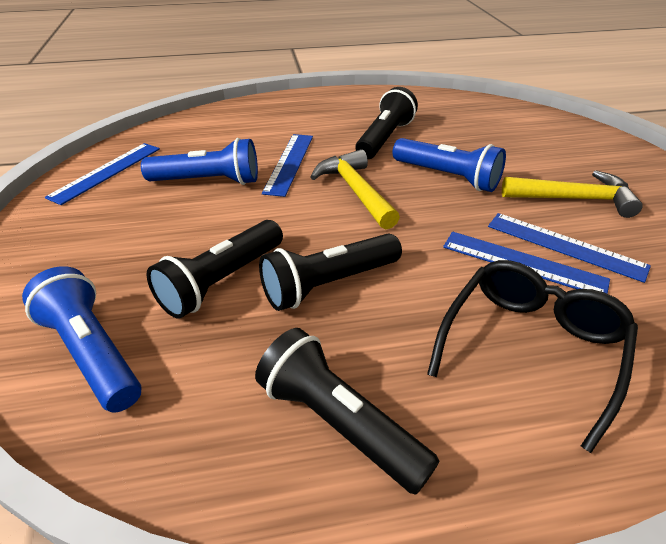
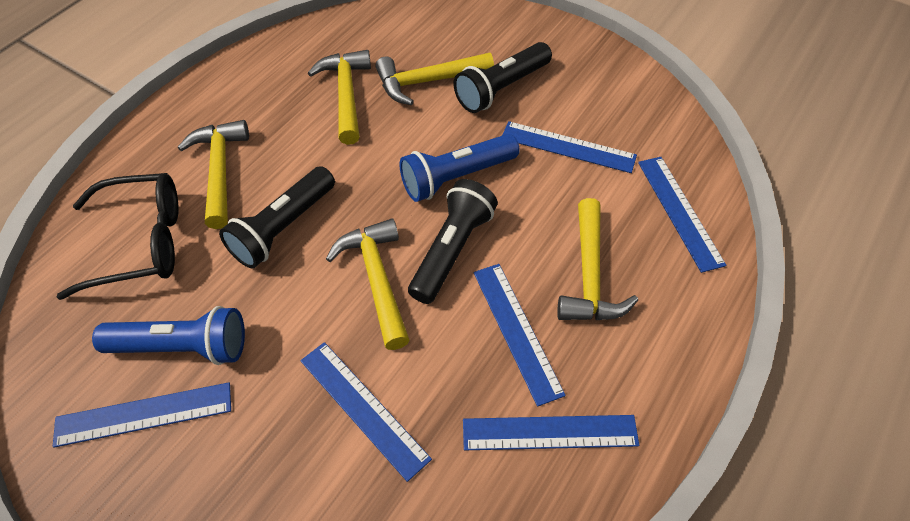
black flashlight: 4 -> 3
blue flashlight: 3 -> 2
blue ruler: 4 -> 6
yellow hammer: 2 -> 5

